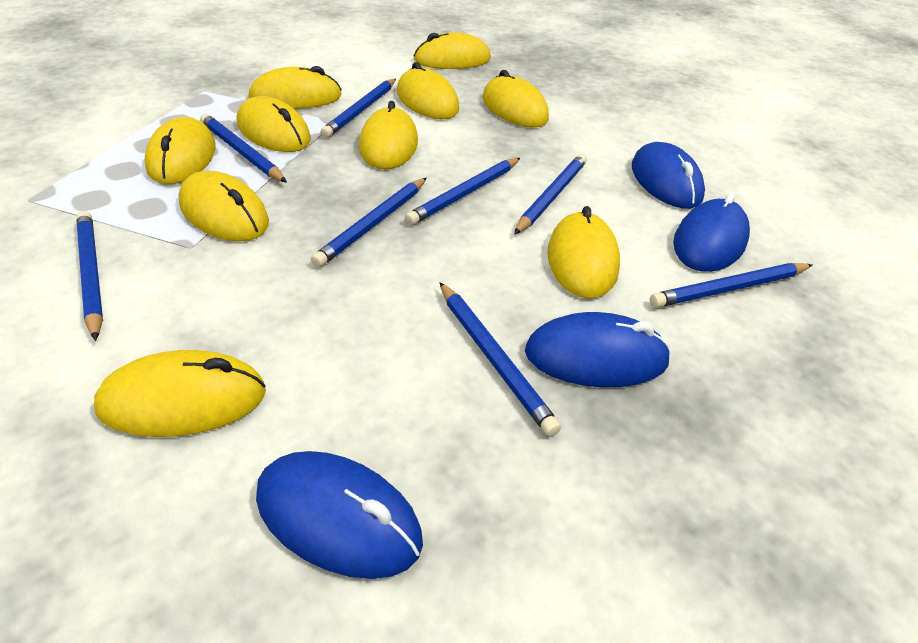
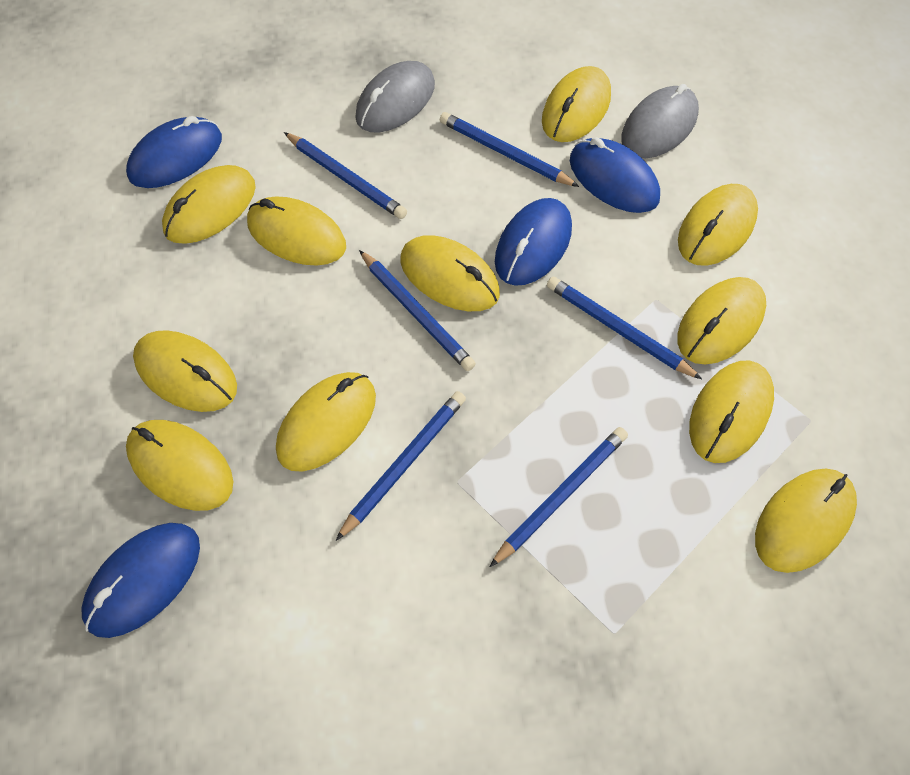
blue pencil: 8 -> 6
grey mouse: 0 -> 2
yellow mouse: 10 -> 11

